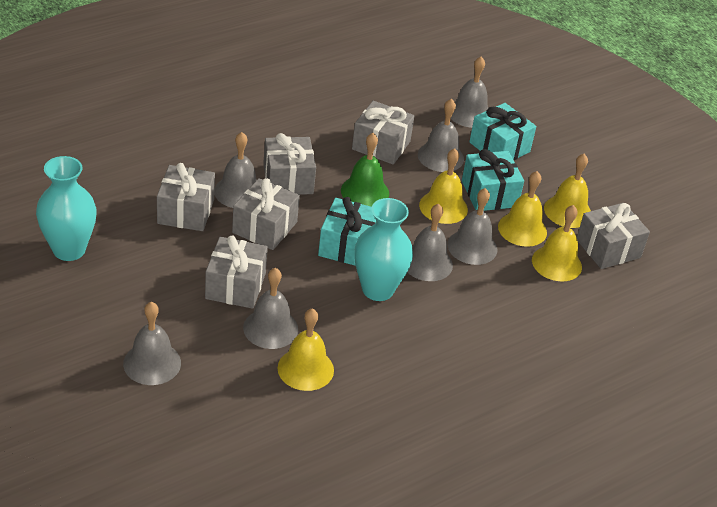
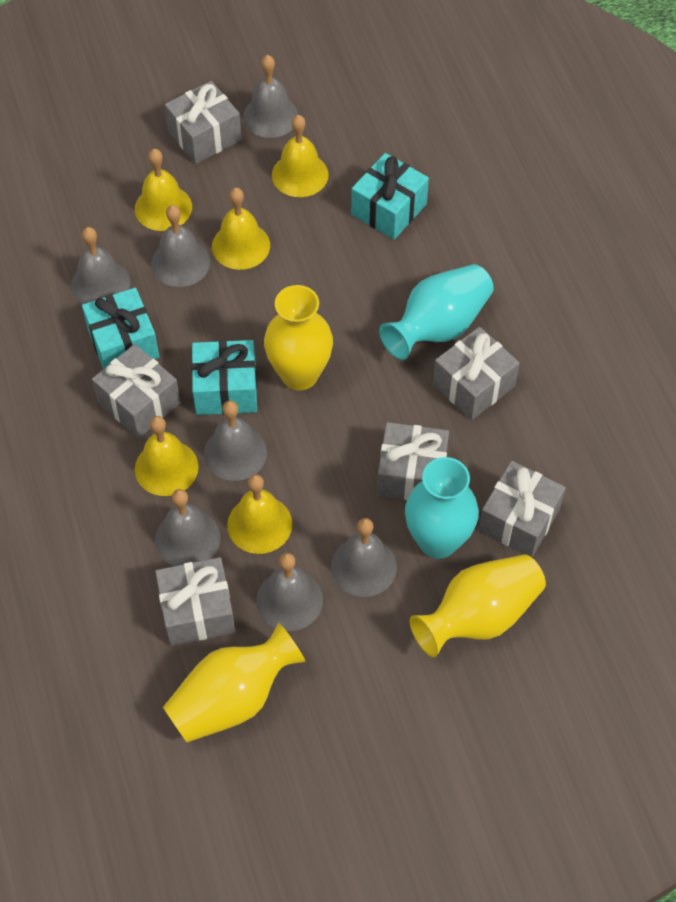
green bell: 1 -> 0
yellow vase: 0 -> 3

